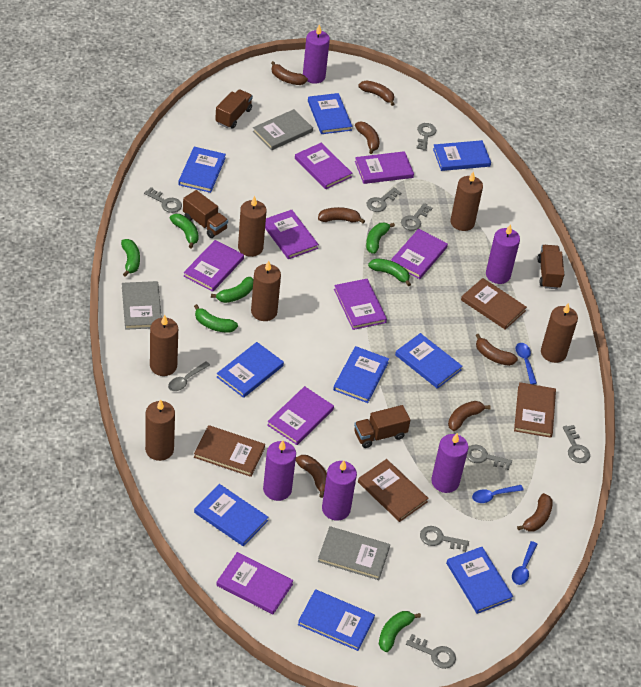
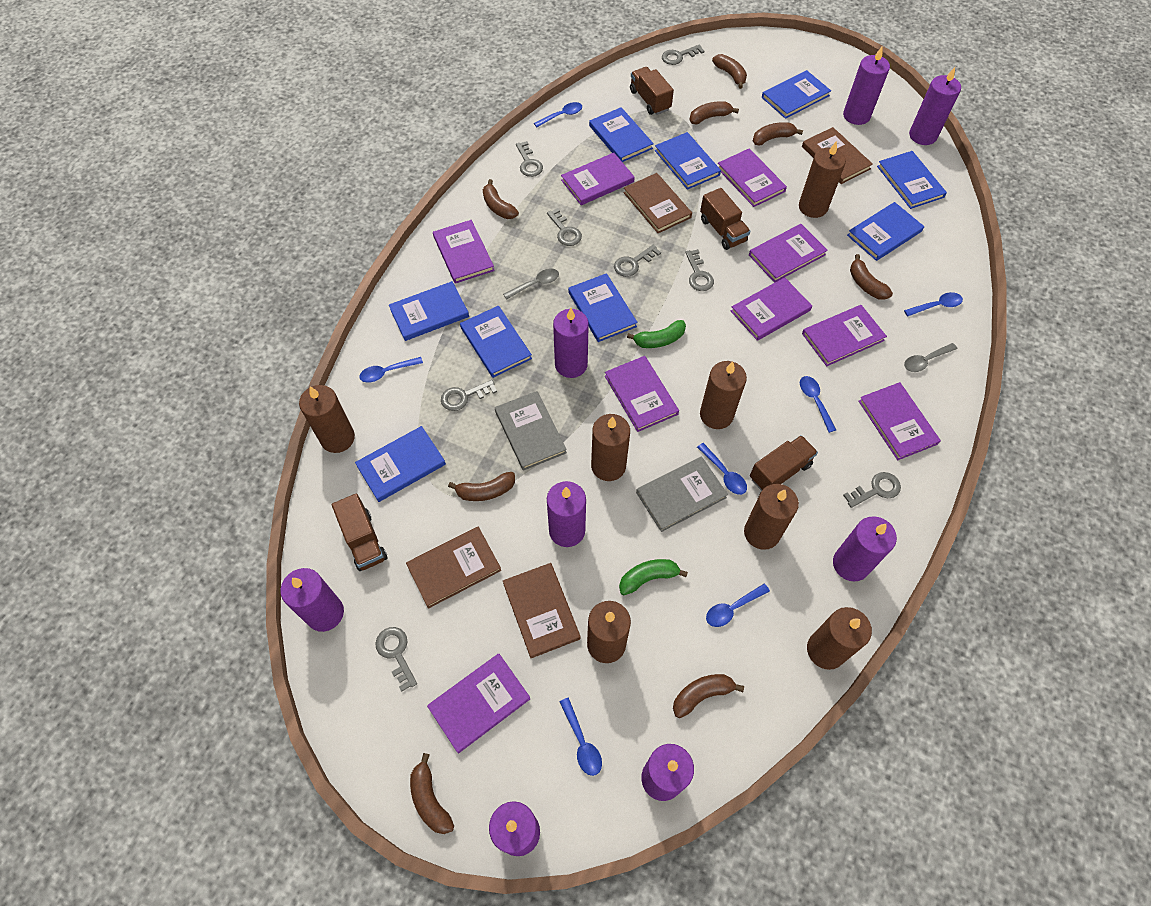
blue spoon: 3 -> 7
brown candle: 6 -> 7
green banana: 7 -> 2
grey book: 3 -> 2
grey spoon: 1 -> 2
purple book: 8 -> 9
purple candle: 5 -> 8

